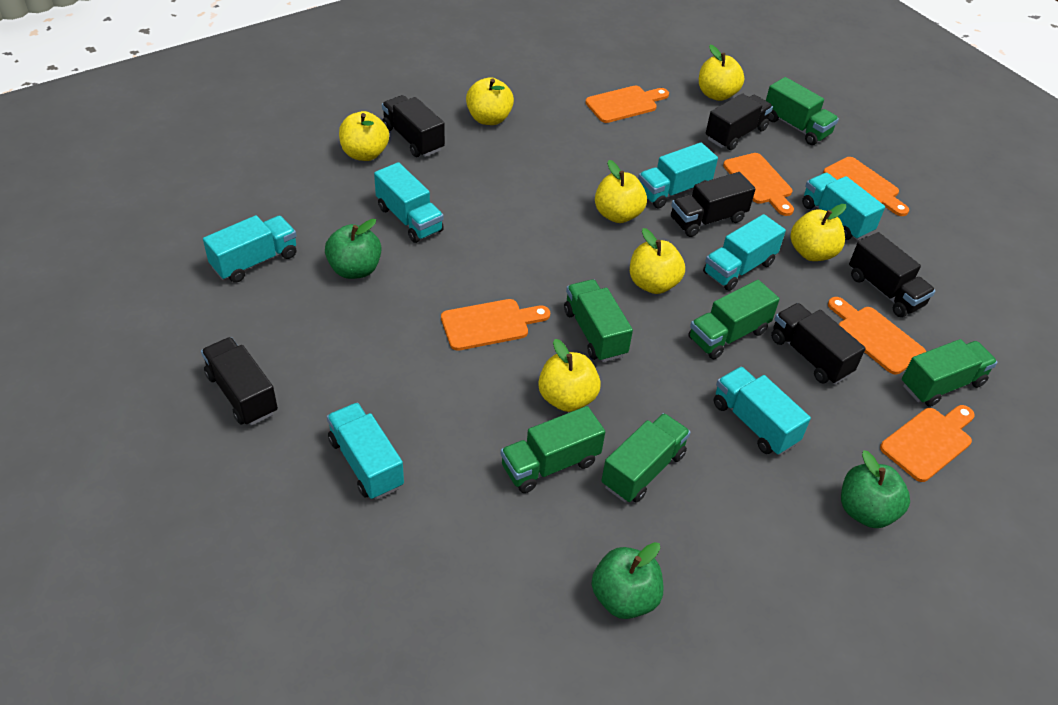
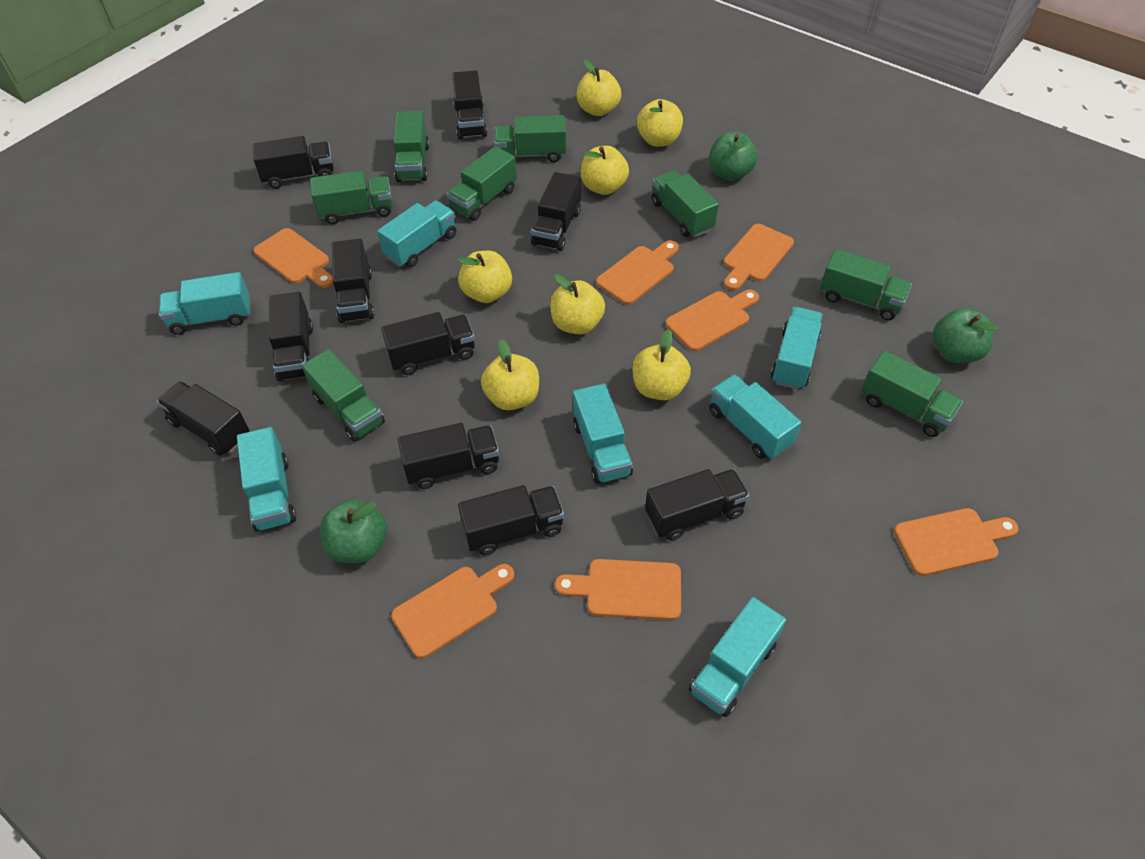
black truck: 6 -> 10
green truck: 6 -> 8
orange cutting board: 6 -> 7

